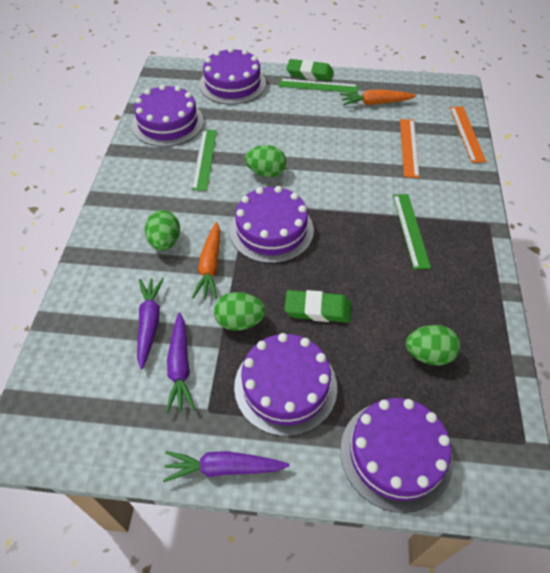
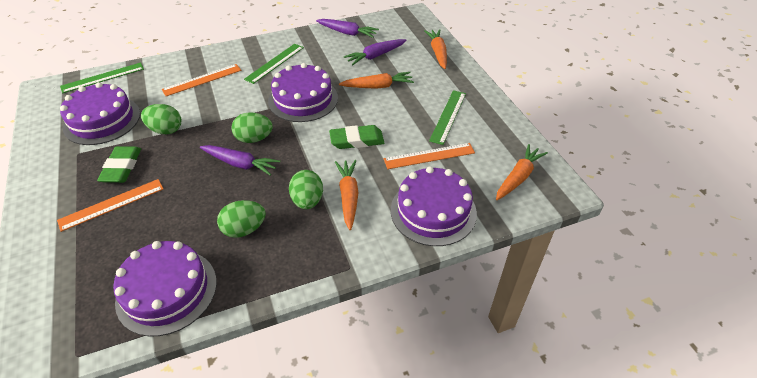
orange carrot: 2 -> 4
orange ruler: 2 -> 3
purple cake: 5 -> 4

